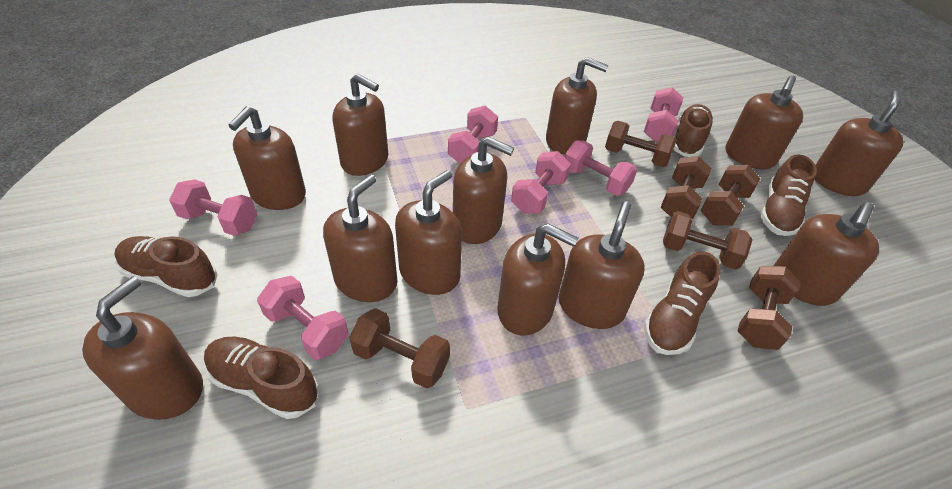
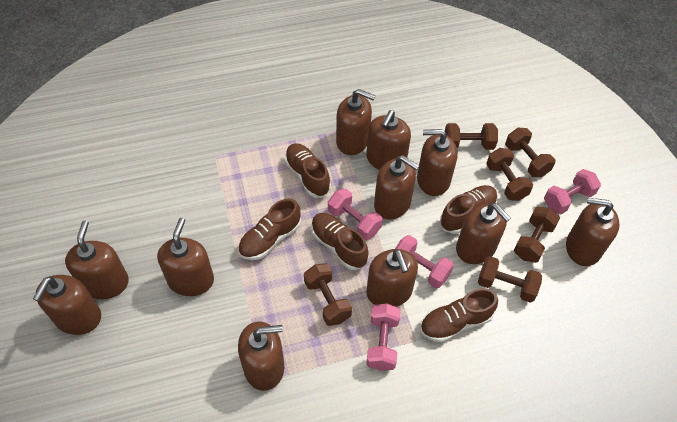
brown soap dispenser: 12 -> 11
pink dumbbell: 6 -> 4

